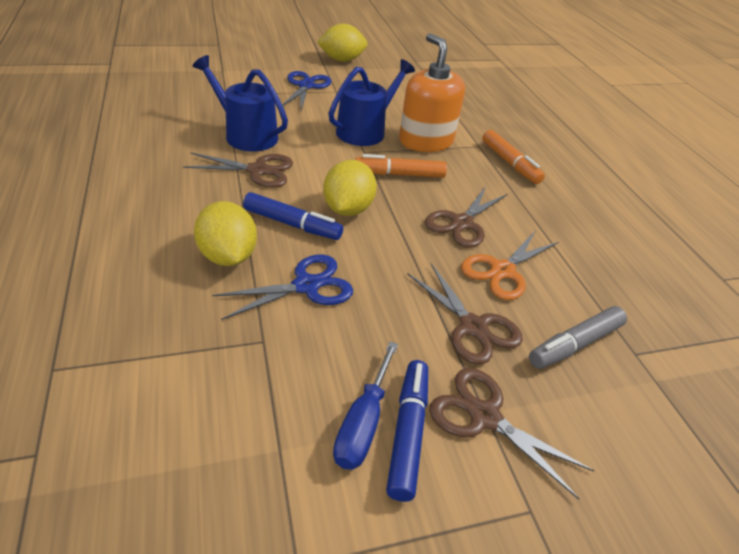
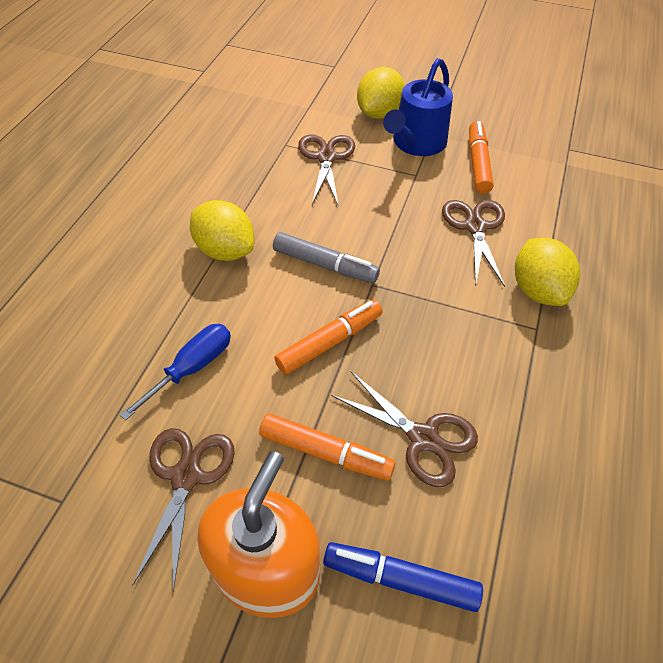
blue marker: 2 -> 1
blue scissors: 2 -> 0
blue watering can: 2 -> 1
orange marker: 2 -> 3
orange scissors: 1 -> 0

